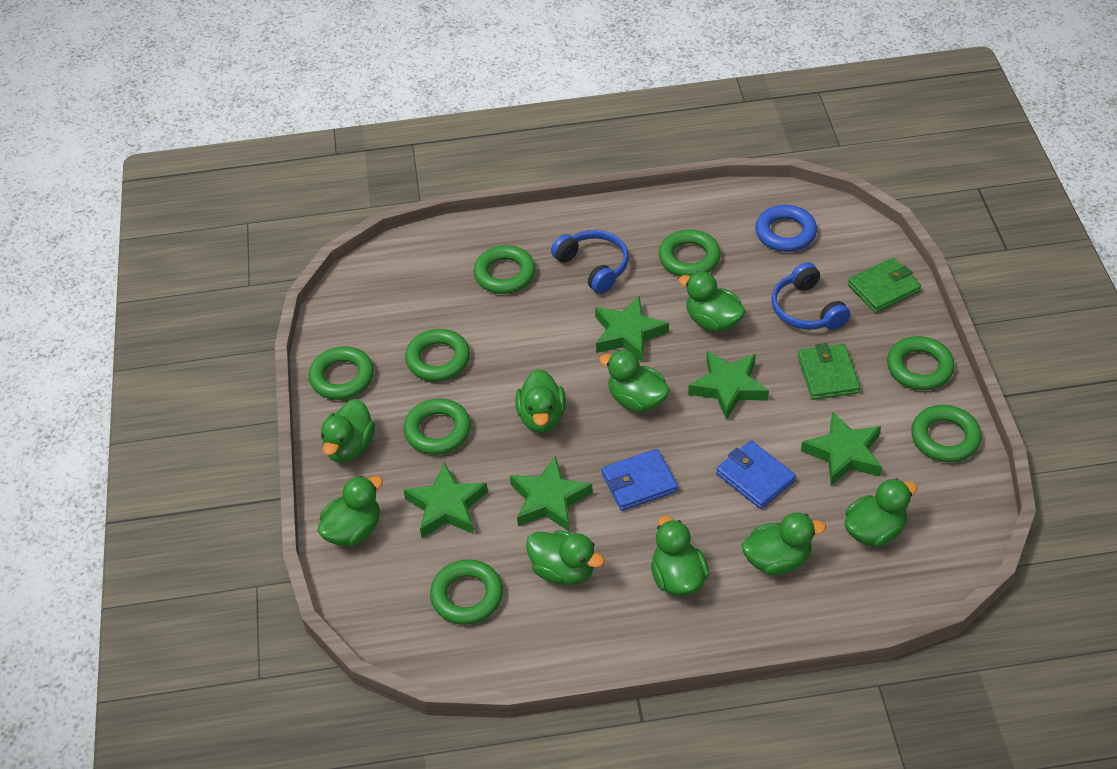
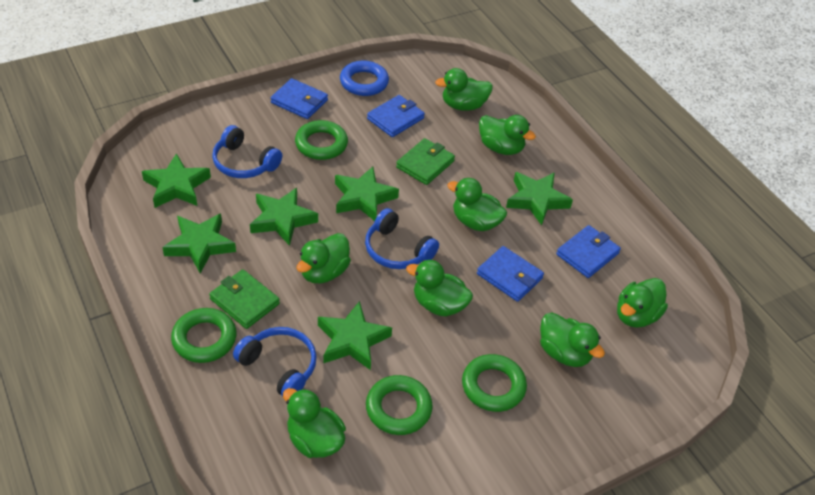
blue headphones: 2 -> 3
blue wallet: 2 -> 4
green duck: 9 -> 8
green ring: 8 -> 4
green star: 5 -> 6

